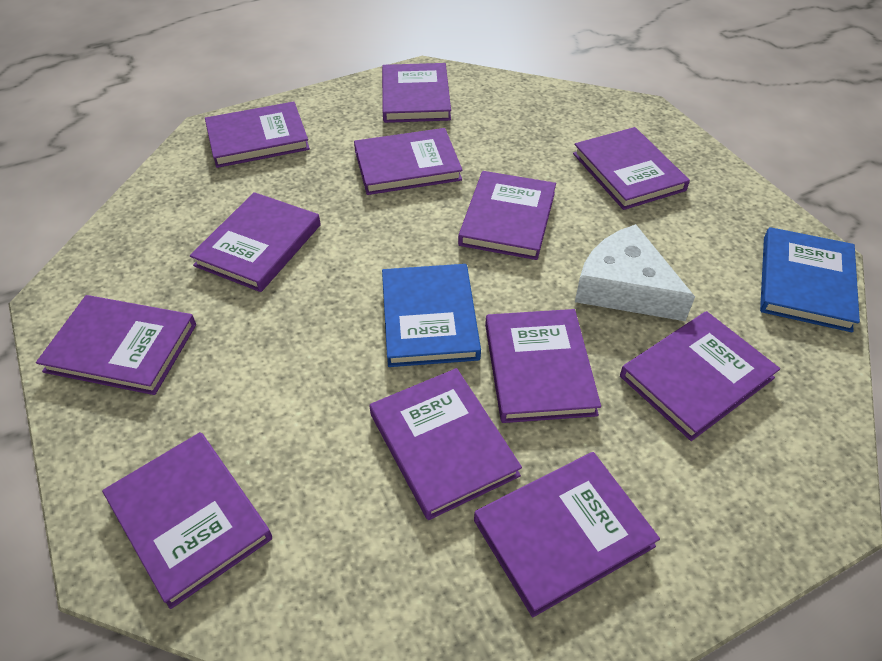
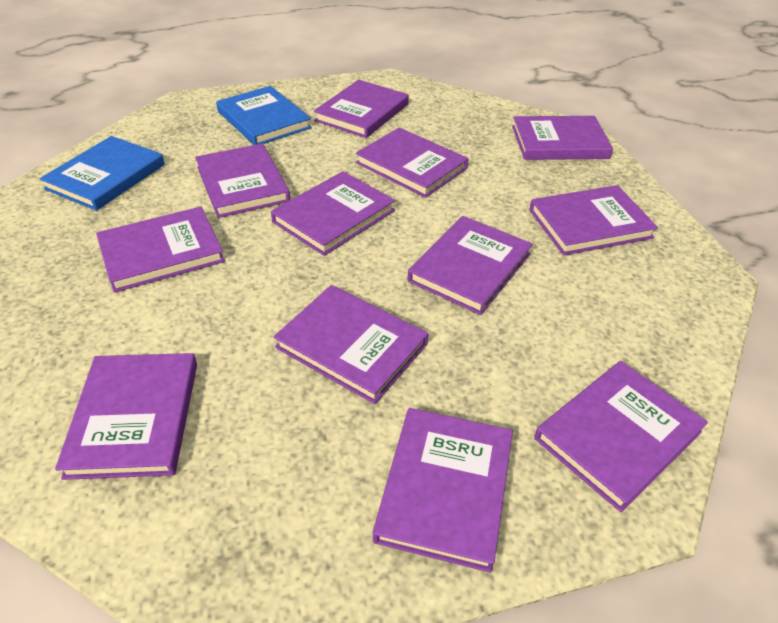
white cheese: 1 -> 0

